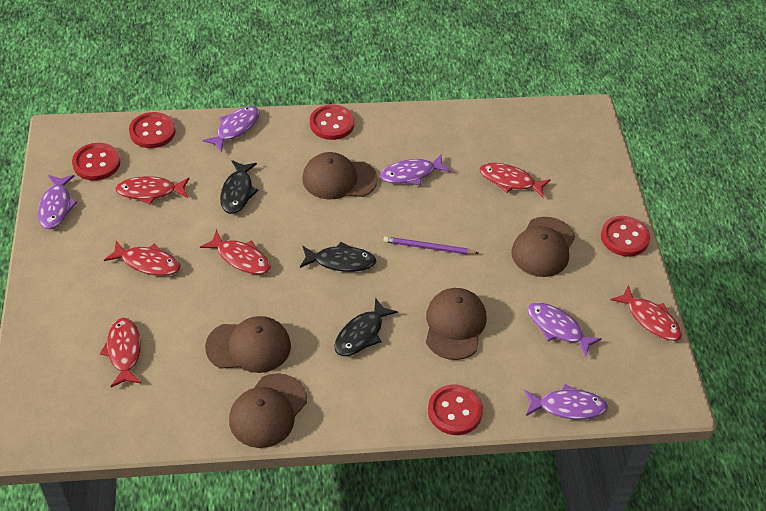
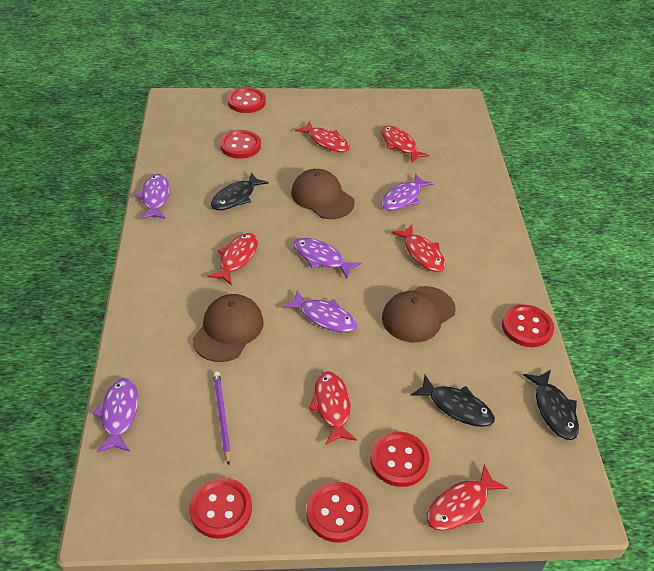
brown cap: 5 -> 3
red button: 5 -> 6

